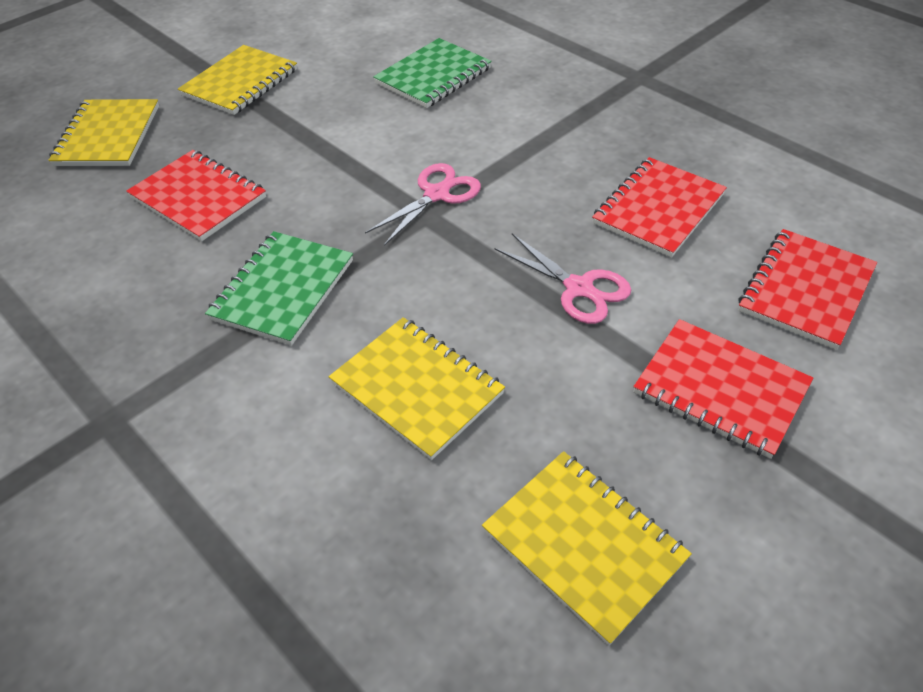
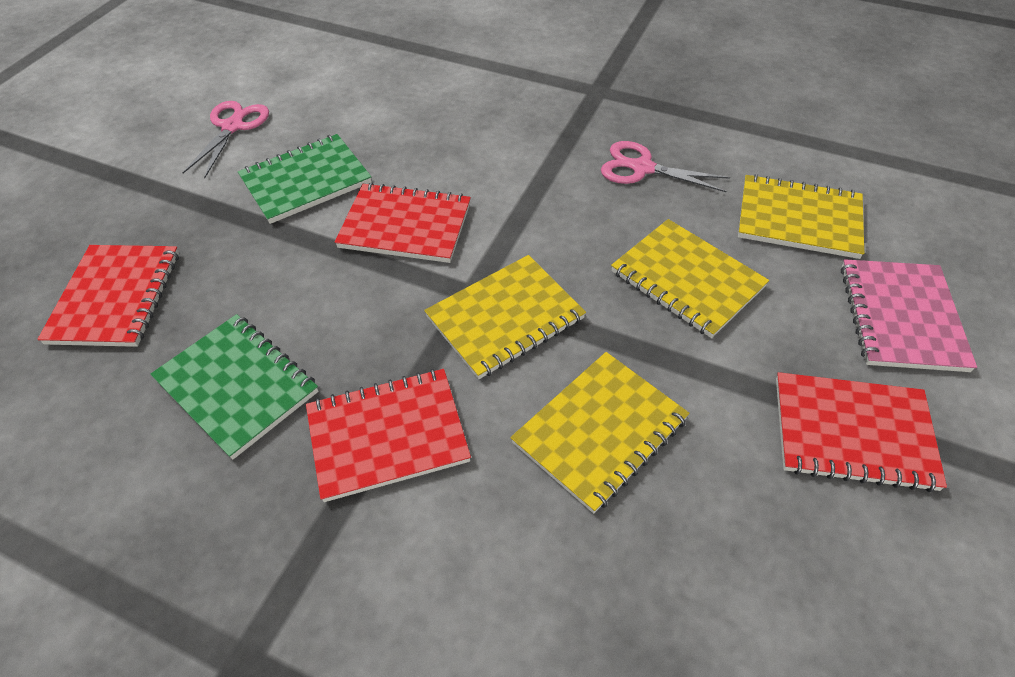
pink notebook: 0 -> 1

